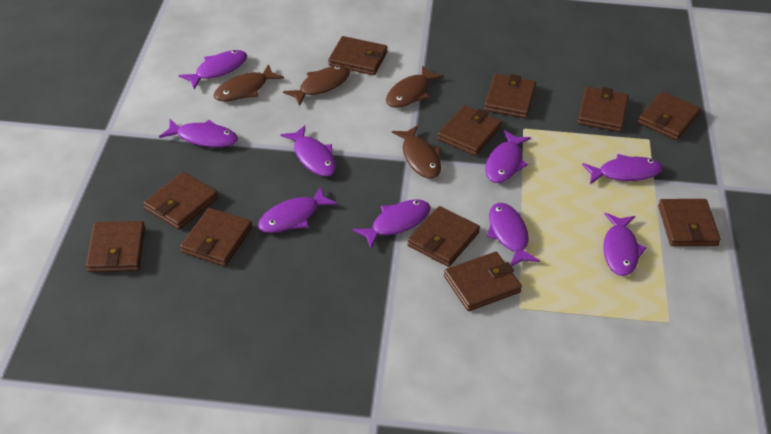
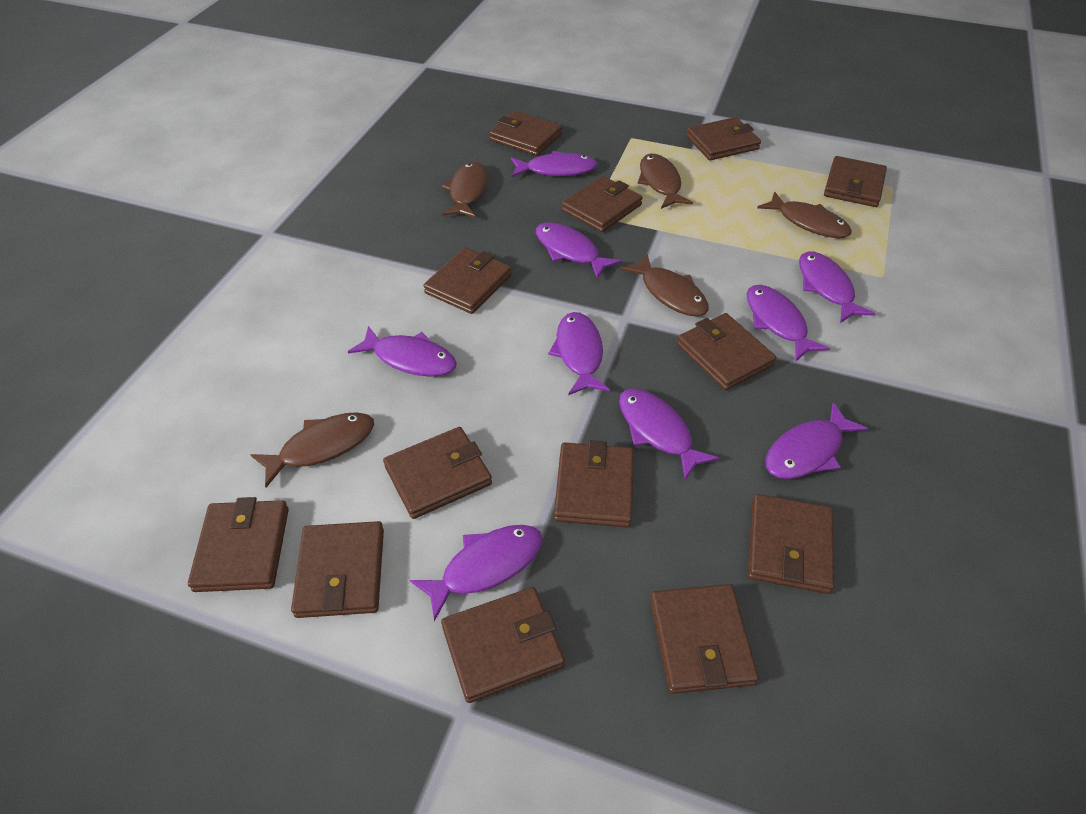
brown fish: 4 -> 5
brown wallet: 11 -> 13

